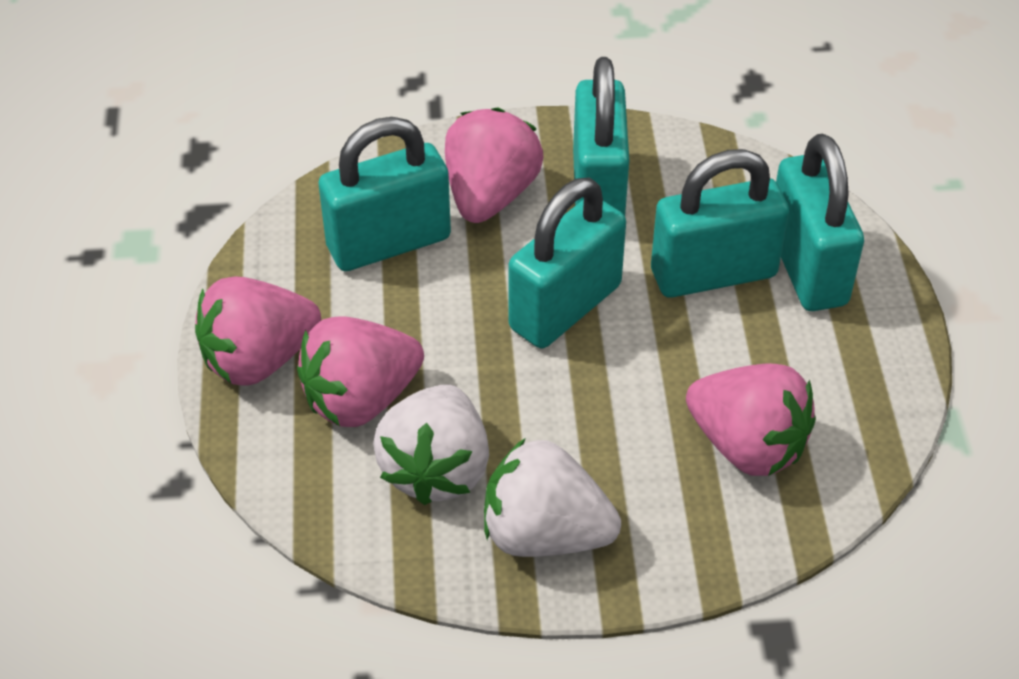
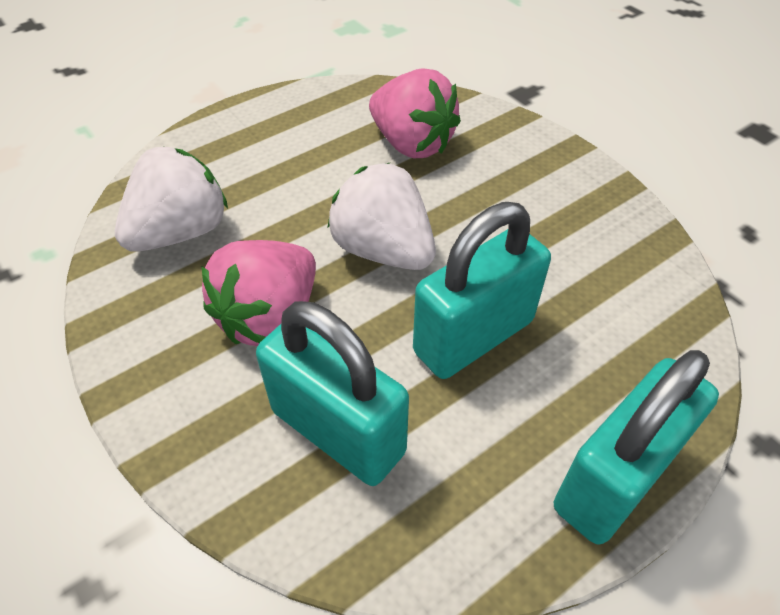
pink strawberry: 4 -> 2
turquoise padlock: 5 -> 3

